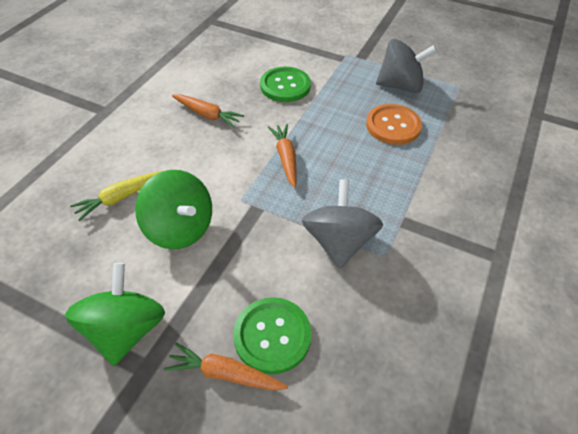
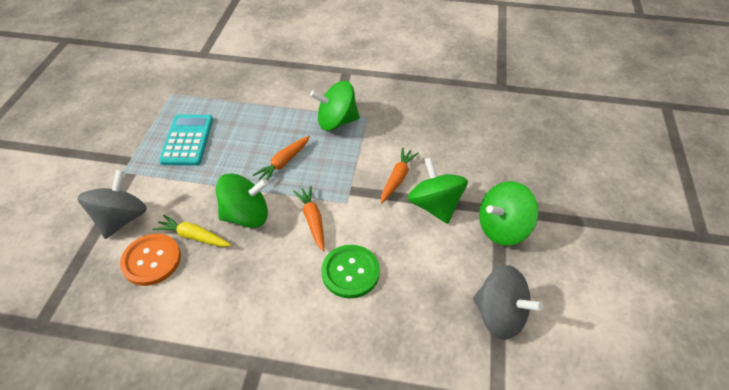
green button: 2 -> 1
green spinning top: 2 -> 4
turquoise calculator: 0 -> 1

